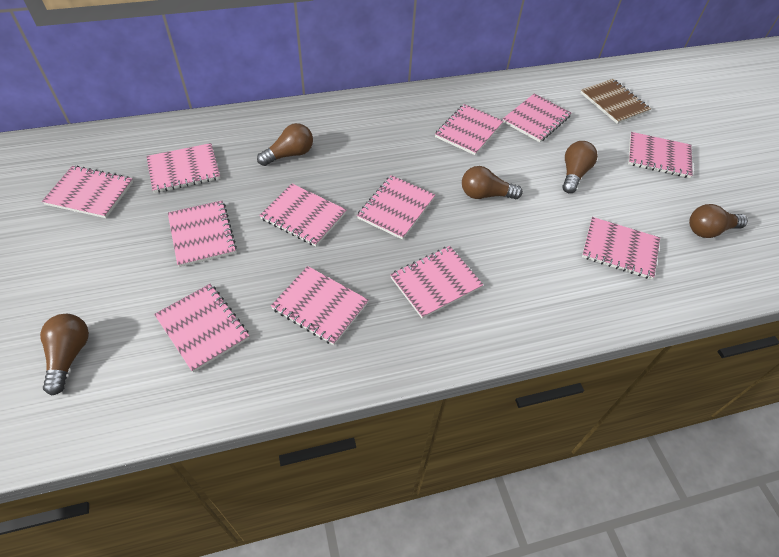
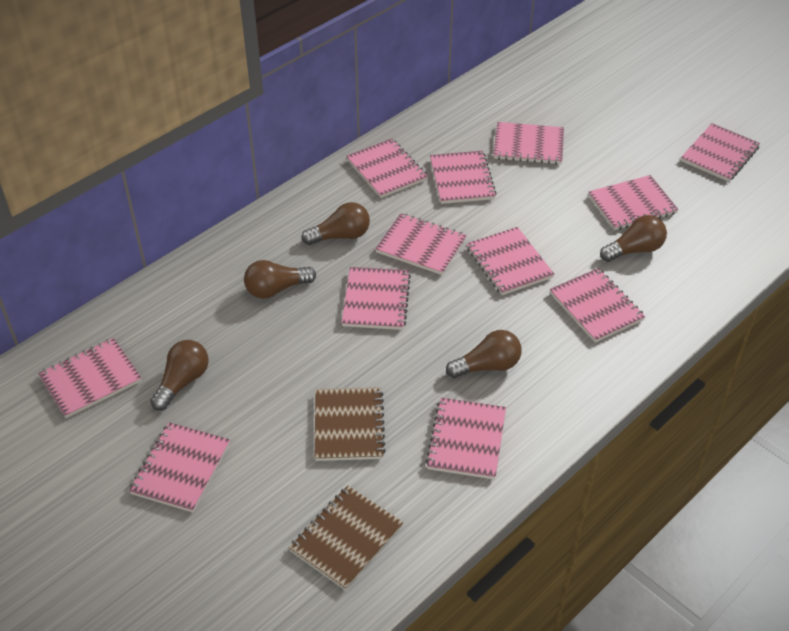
brown notebook: 1 -> 2

